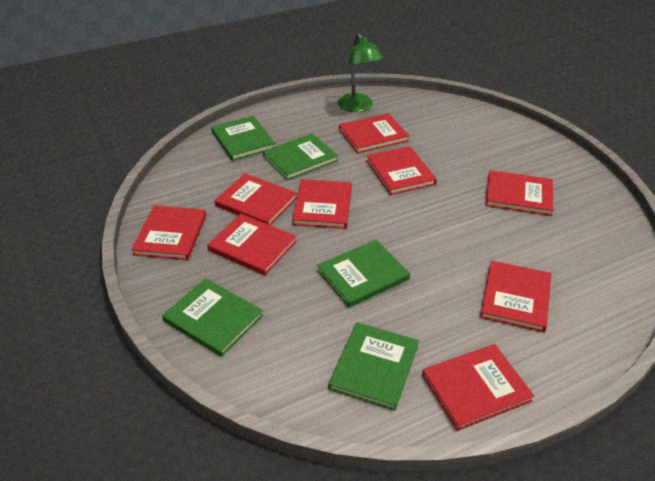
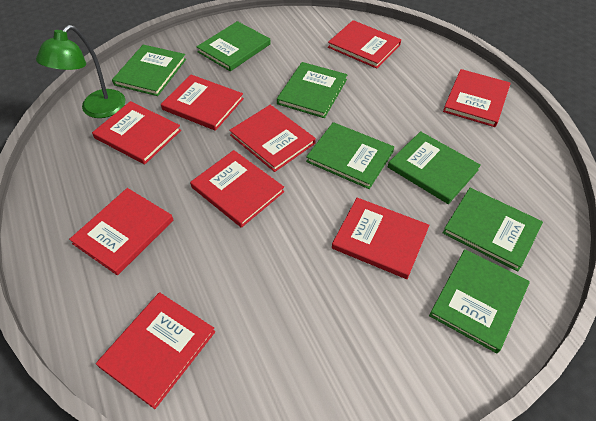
green book: 5 -> 7

